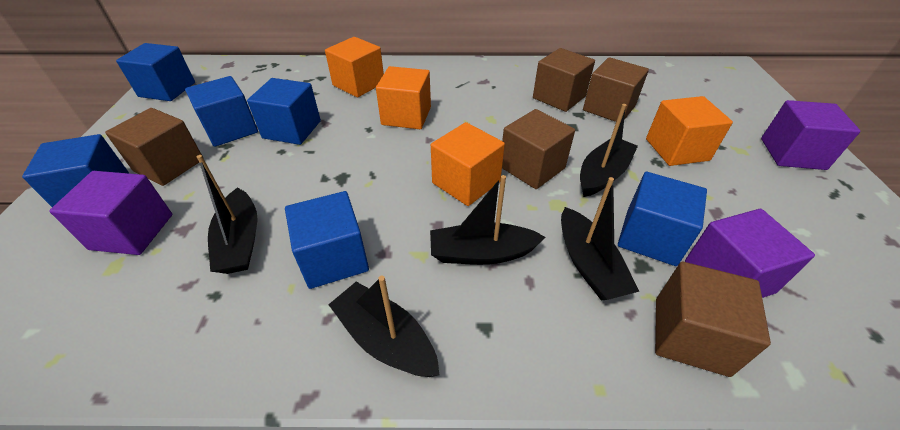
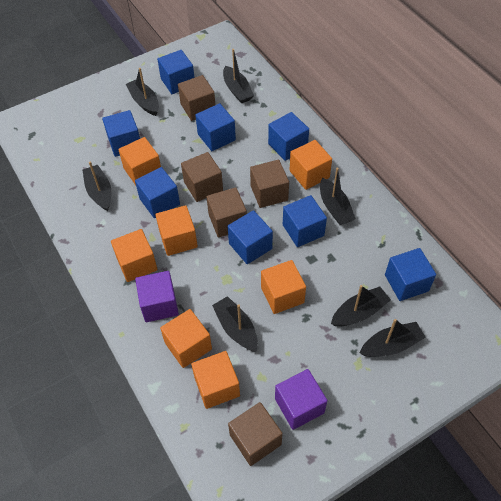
black boat: 5 -> 7
blue cube: 6 -> 8
orange cube: 4 -> 7
purple cube: 3 -> 2

